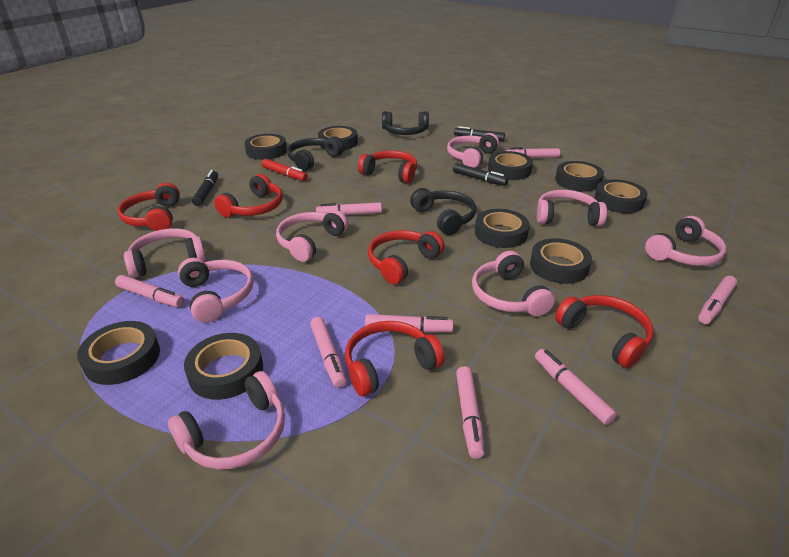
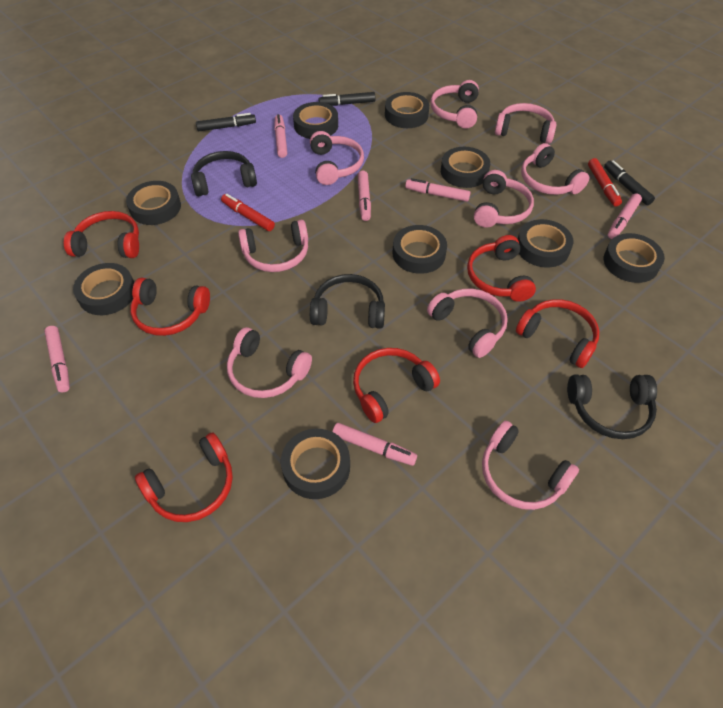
pink headphones: 8 -> 9
pink marker: 8 -> 6
red marker: 1 -> 2

